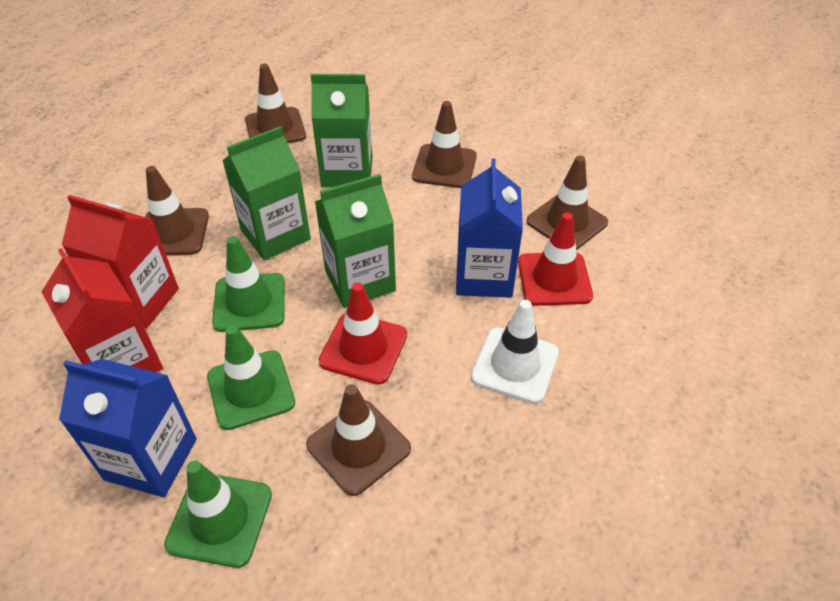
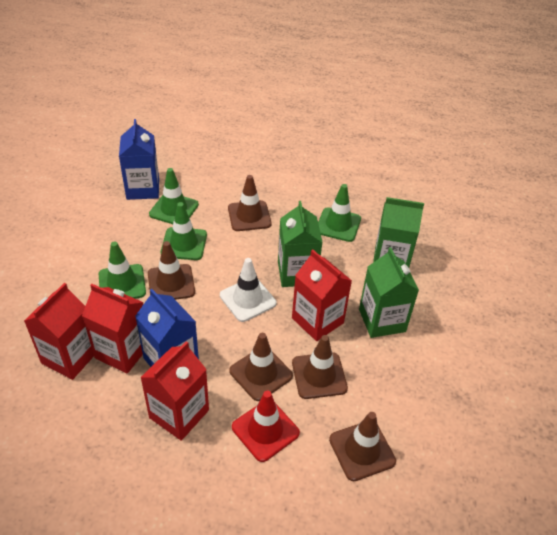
green traffic cone: 3 -> 4
red carton: 2 -> 4
red traffic cone: 2 -> 1

